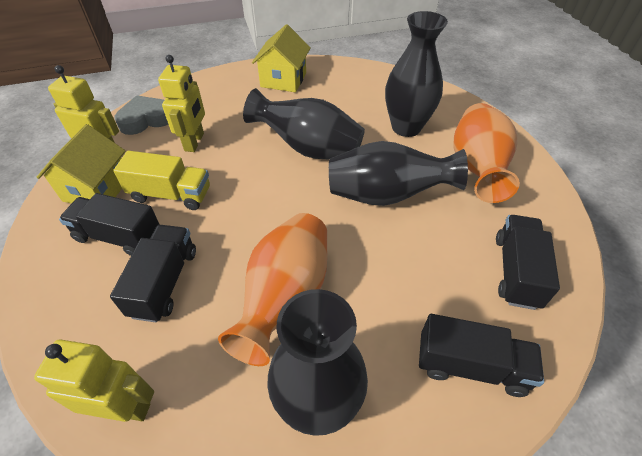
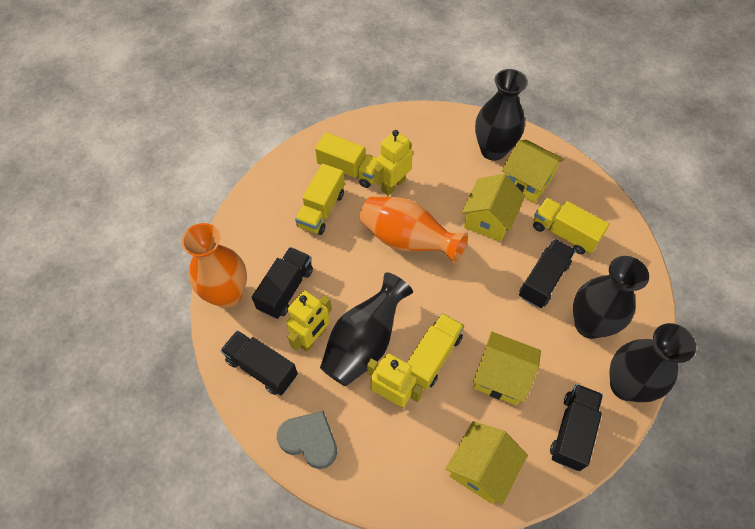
yellow house: 2 -> 4
yellow truck: 1 -> 4

